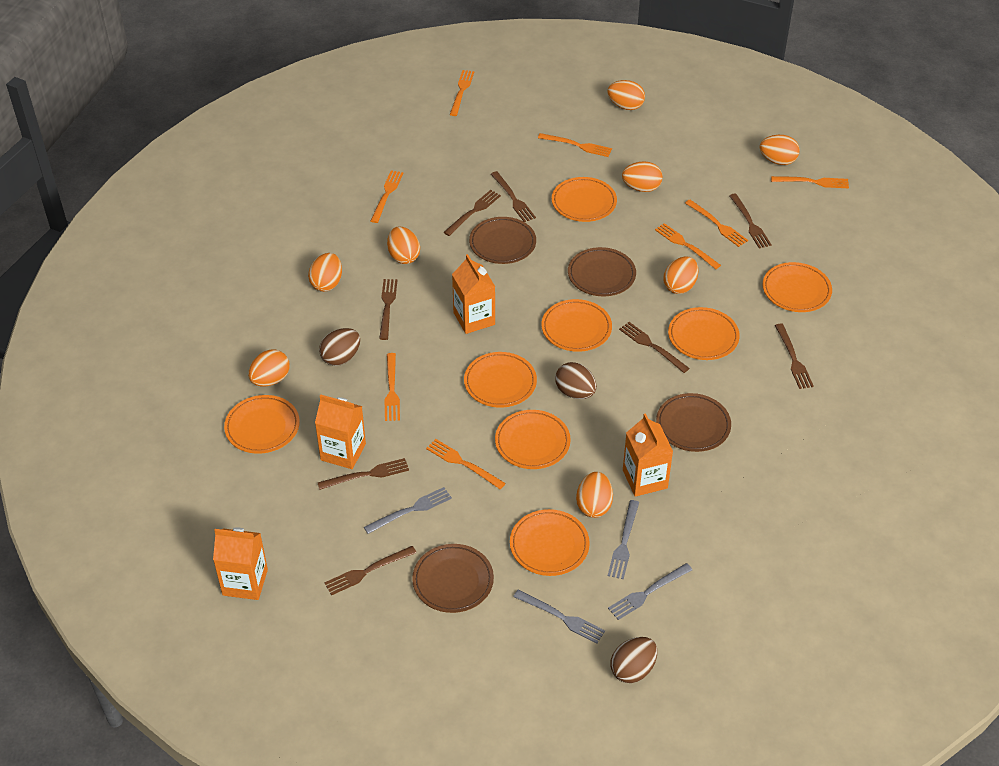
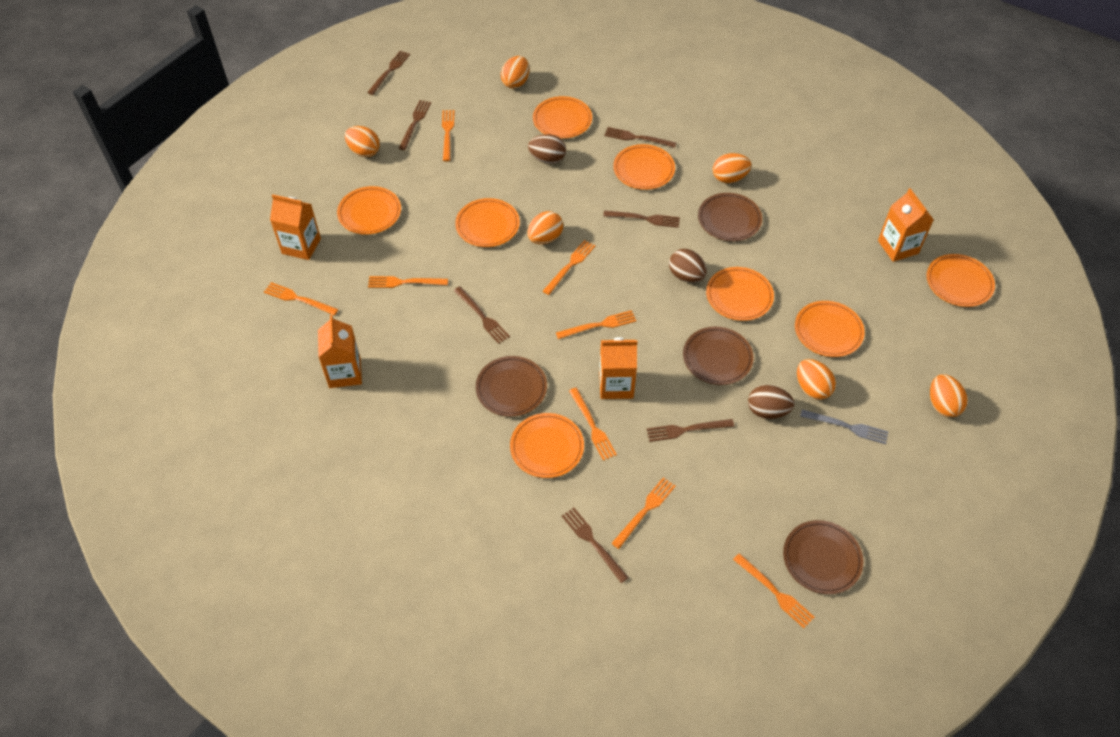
brown fork: 8 -> 7
grey fork: 4 -> 1
orange egg: 8 -> 6

